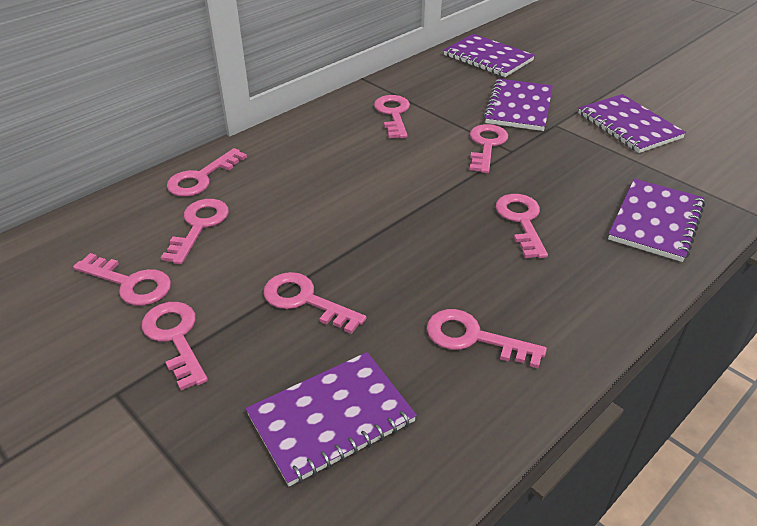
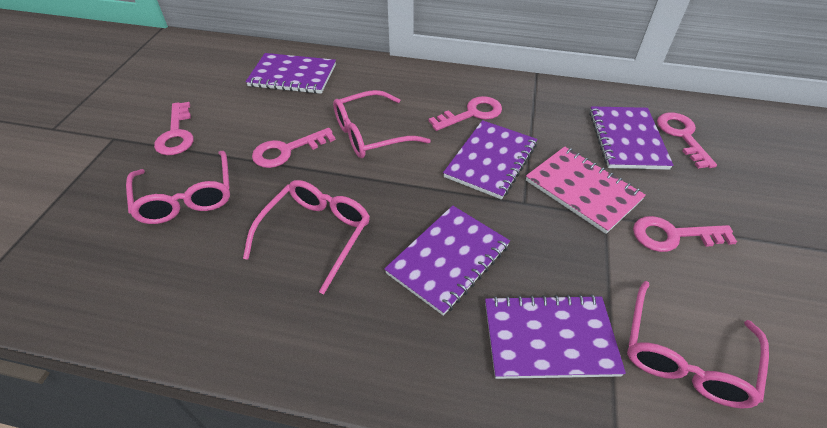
pink glasses: 0 -> 4
pink key: 9 -> 5
pink notebook: 0 -> 1

